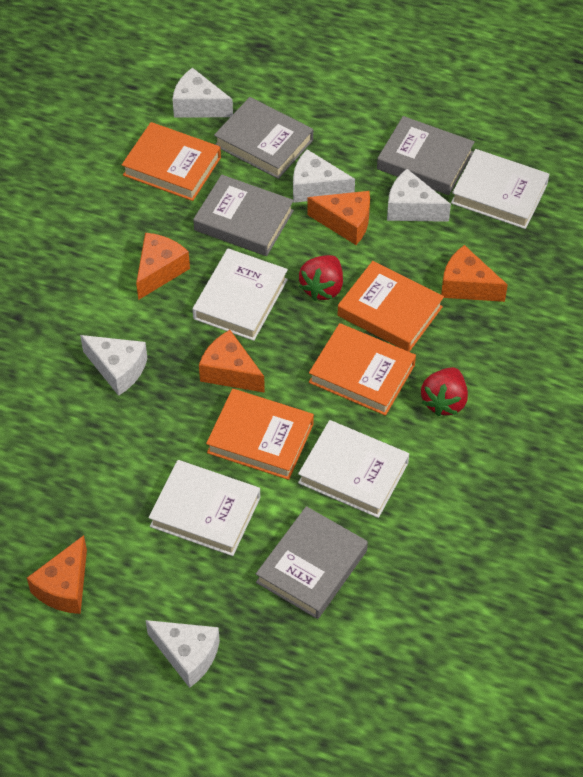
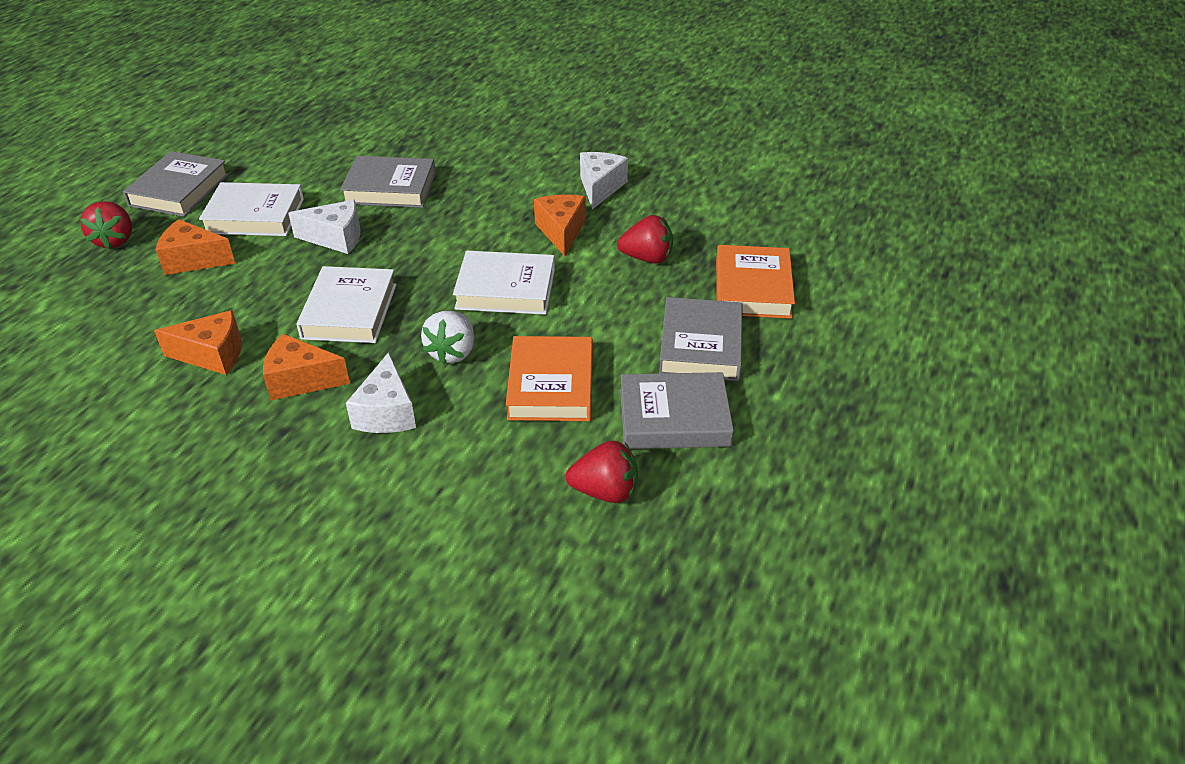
orange book: 4 -> 2
orange cheese: 5 -> 4
red strawberry: 2 -> 3
white book: 4 -> 3
white cheese: 5 -> 3
white strawberry: 0 -> 1

